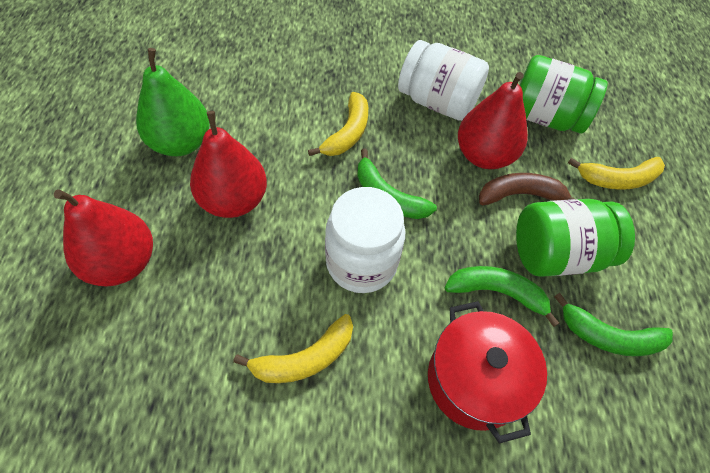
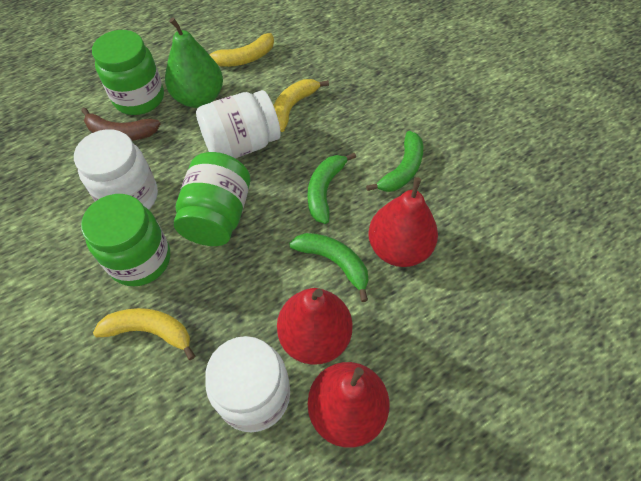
green jar: 2 -> 3
red pot: 1 -> 0
white jar: 2 -> 3

